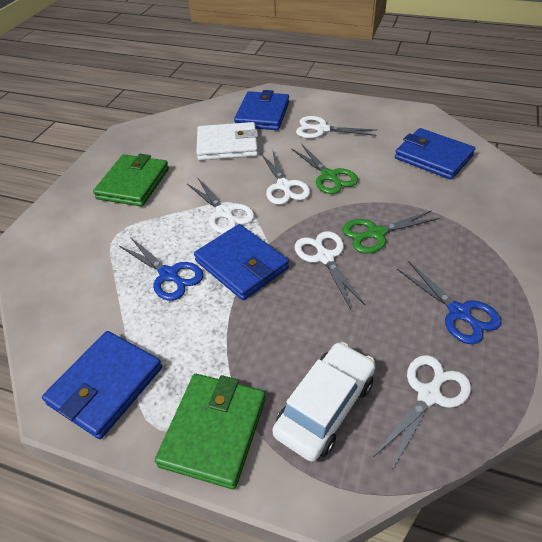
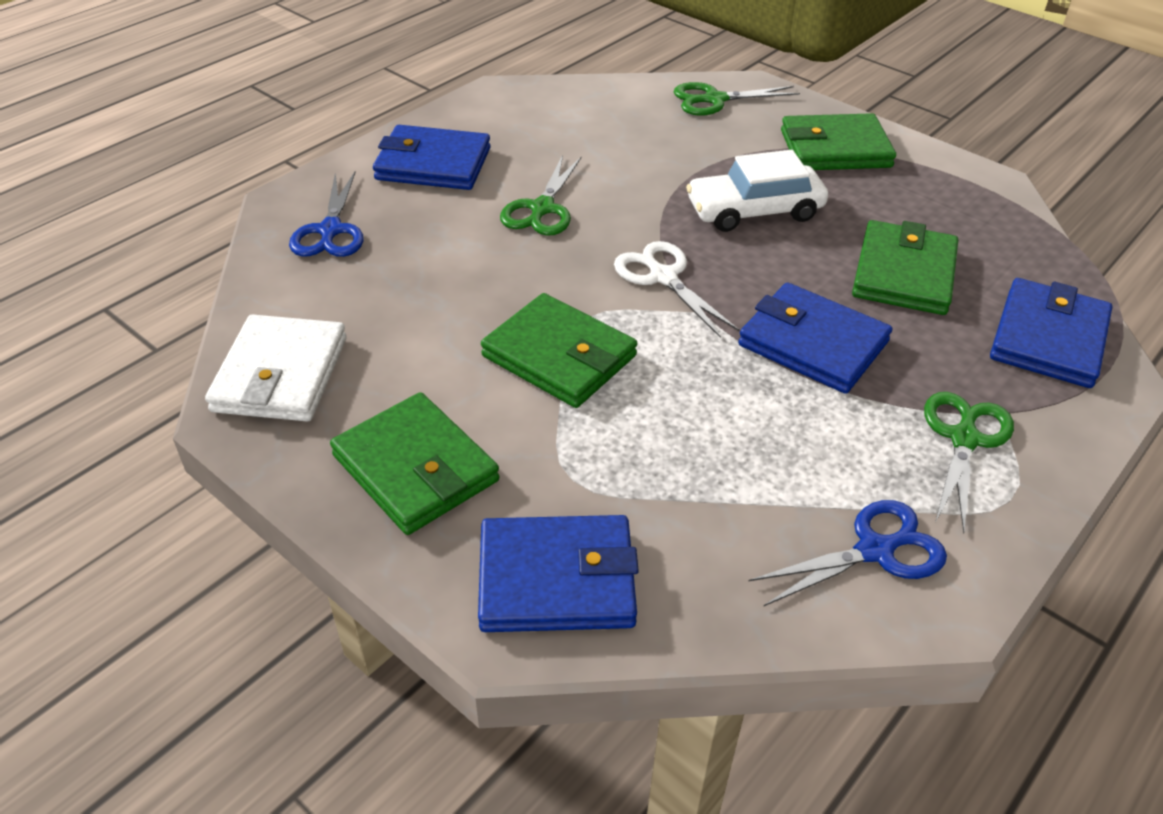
green scissors: 2 -> 3
green wallet: 2 -> 4
white scissors: 5 -> 1

